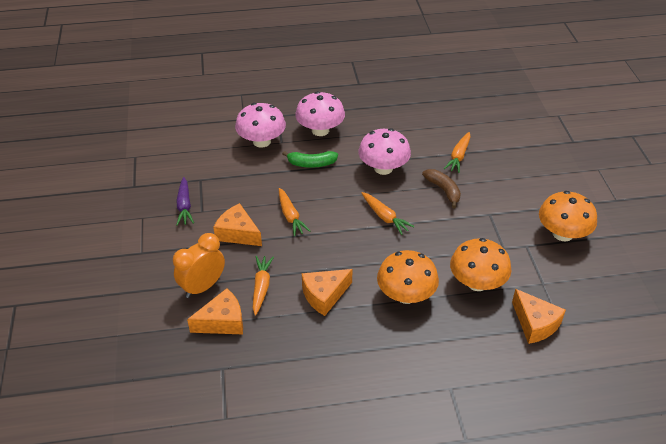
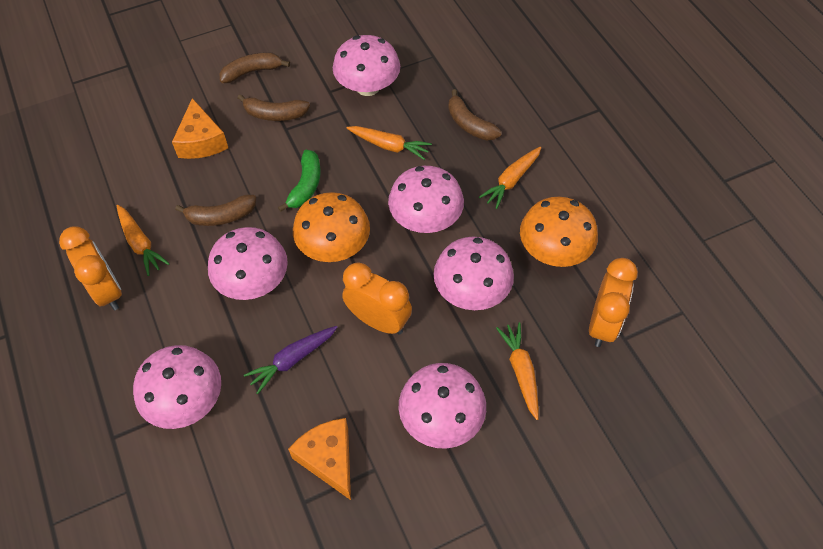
brown banana: 1 -> 4
orange cheese: 4 -> 2
orange clock: 1 -> 3
orange mushroom: 3 -> 2
pink mushroom: 3 -> 6

